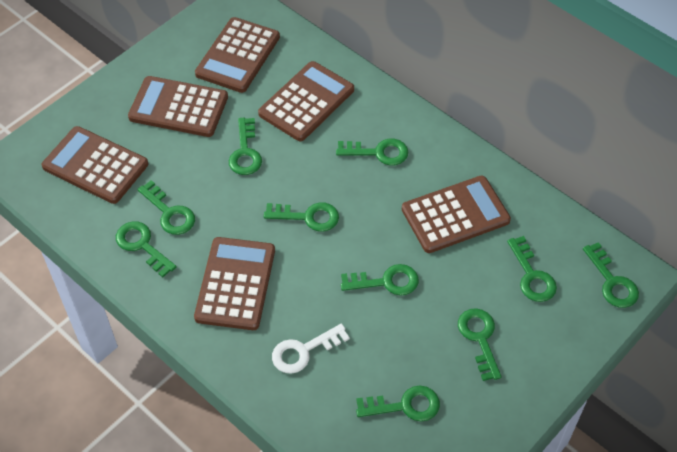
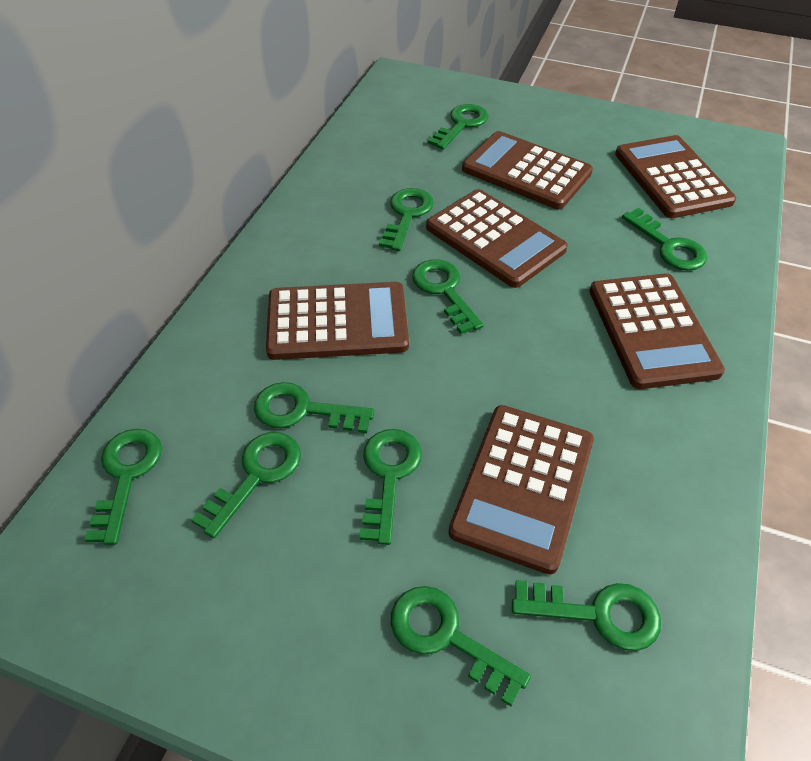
white key: 1 -> 0

